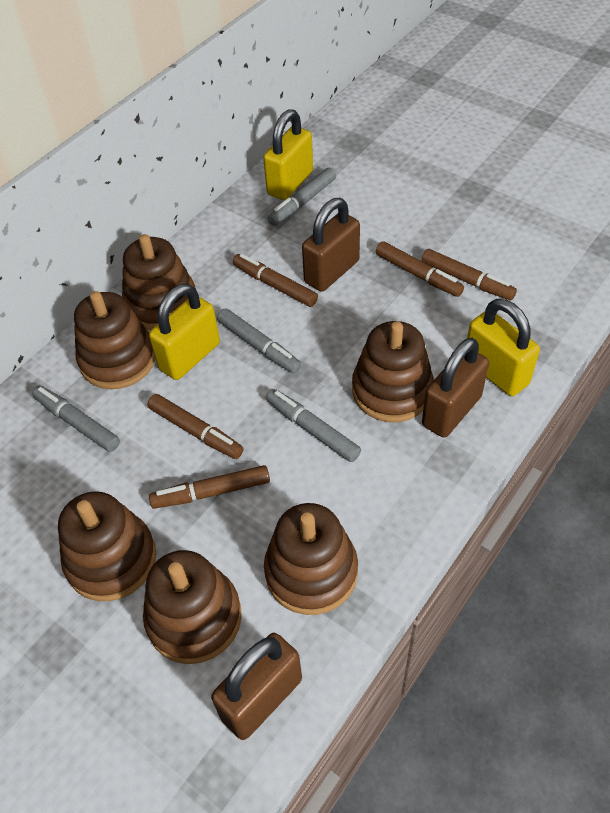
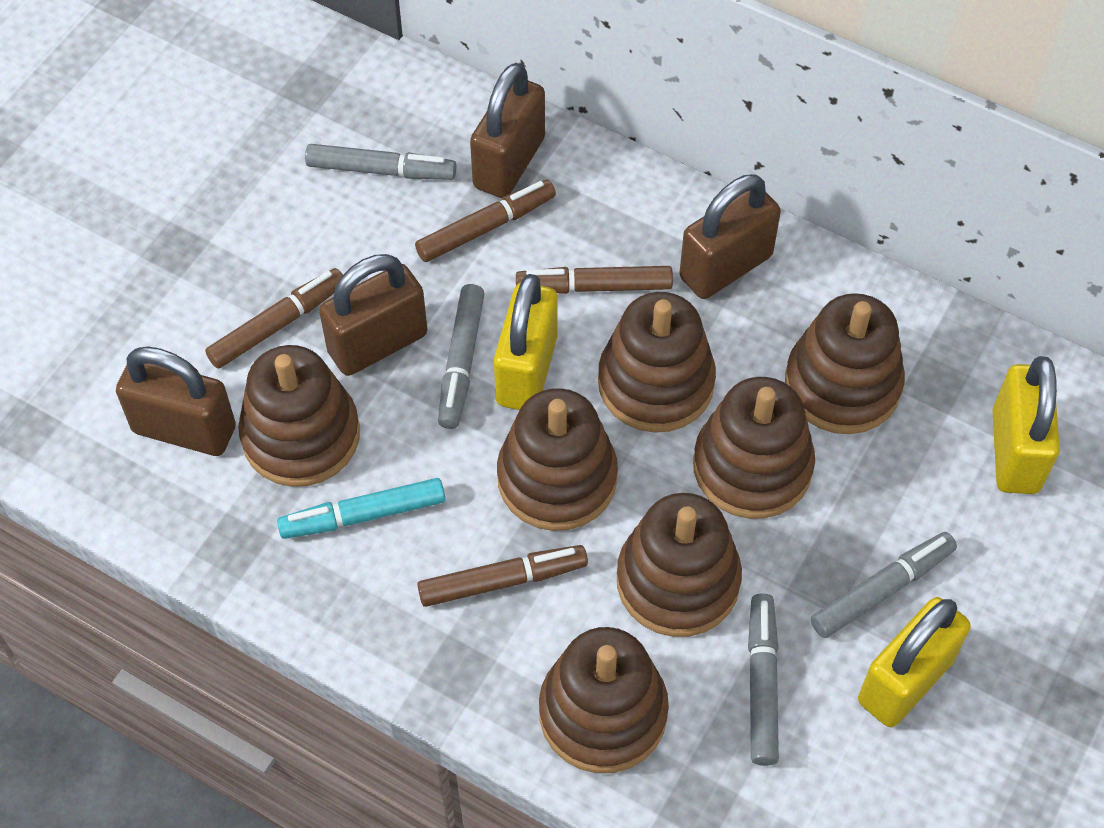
brown marker: 5 -> 4
brown padlock: 3 -> 4
brown stacking toy: 6 -> 7
turquoise marker: 0 -> 1

